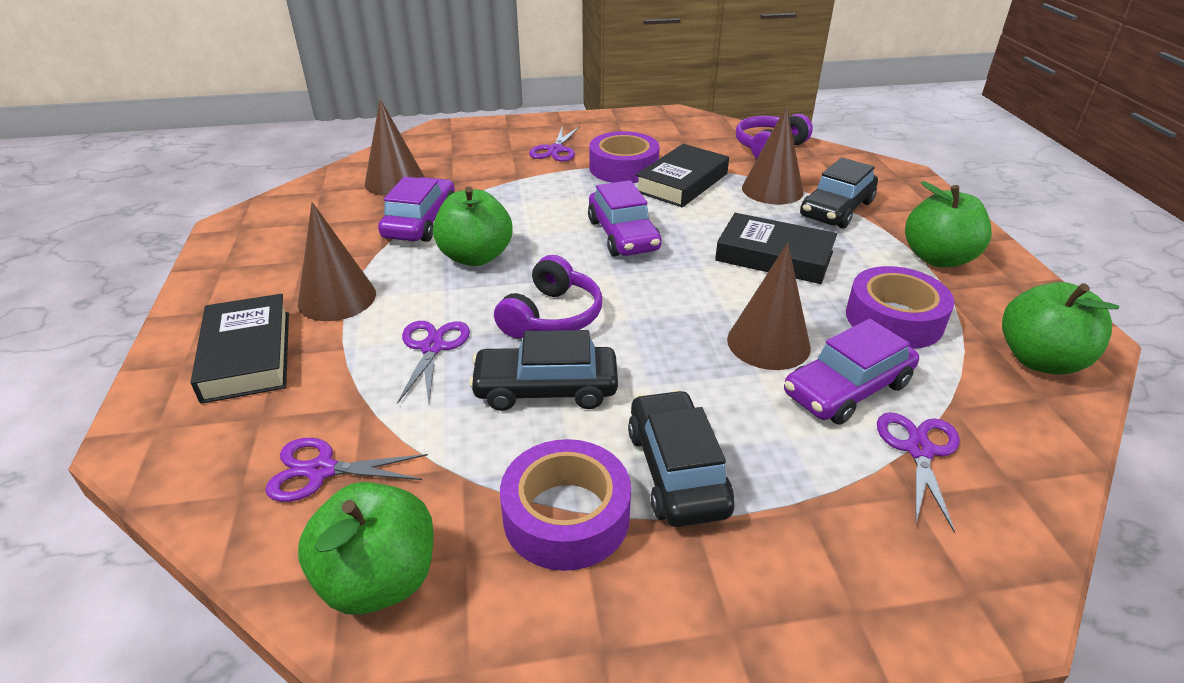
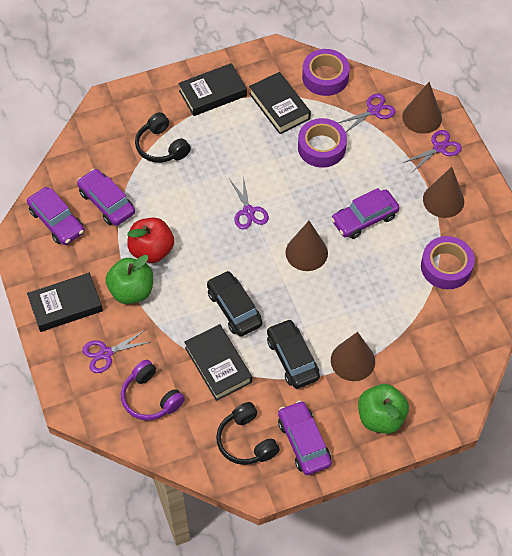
black book: 3 -> 4
black car: 3 -> 2
black headphones: 0 -> 2
green apple: 4 -> 2
purple car: 3 -> 4
purple headphones: 2 -> 1
red apple: 0 -> 1

